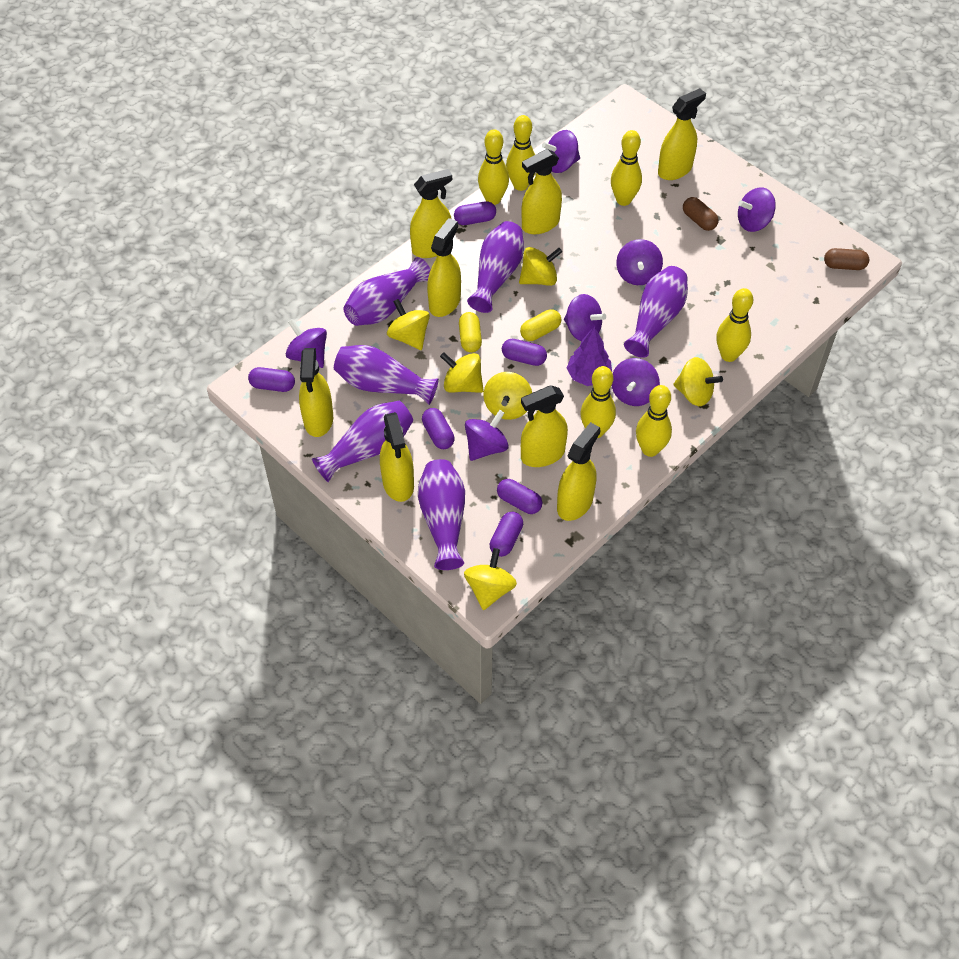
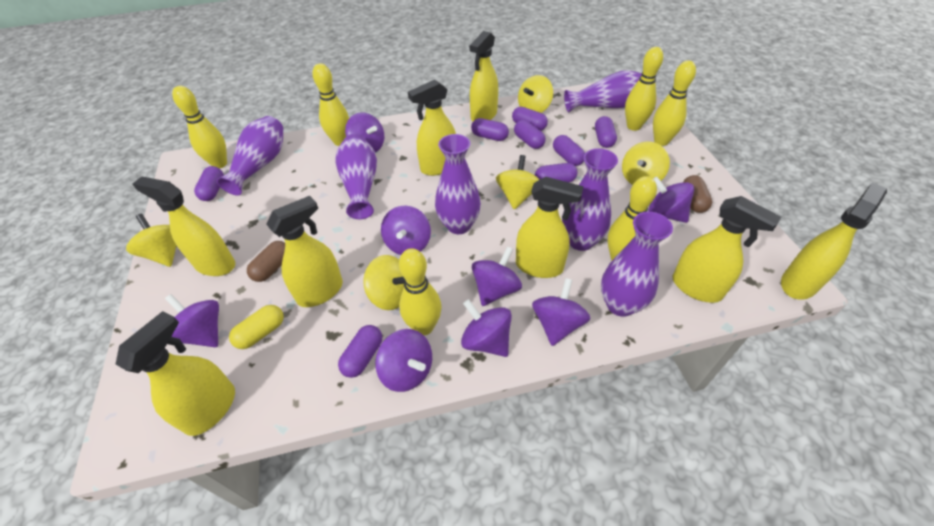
purple capsule: 6 -> 8
purple spinning top: 7 -> 8
purple tree: 1 -> 0
yellow capsule: 2 -> 1
yellow spinning top: 6 -> 5

